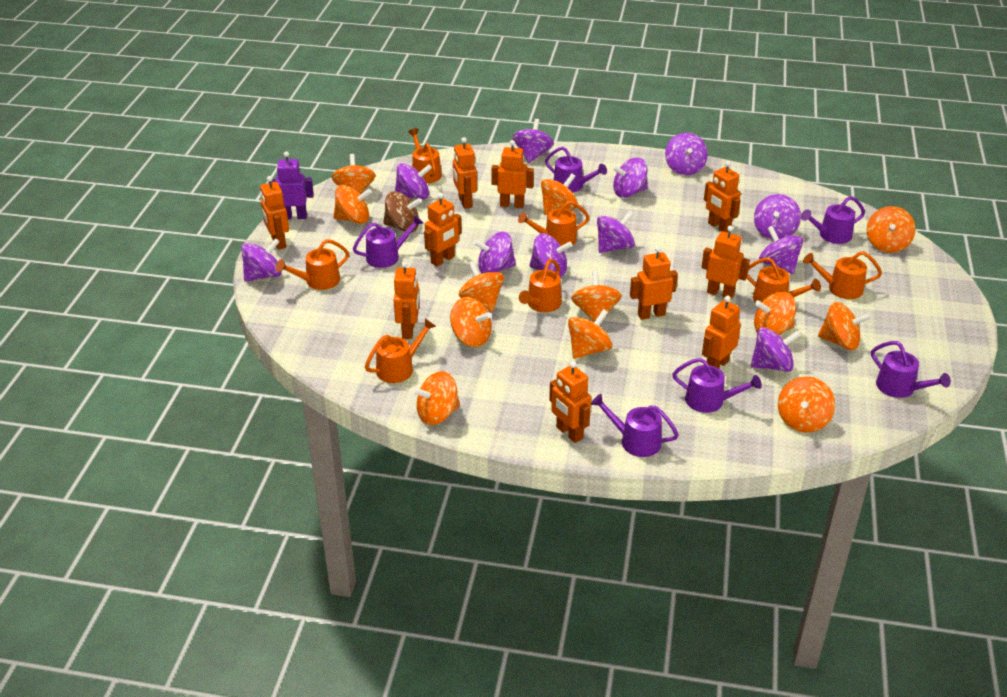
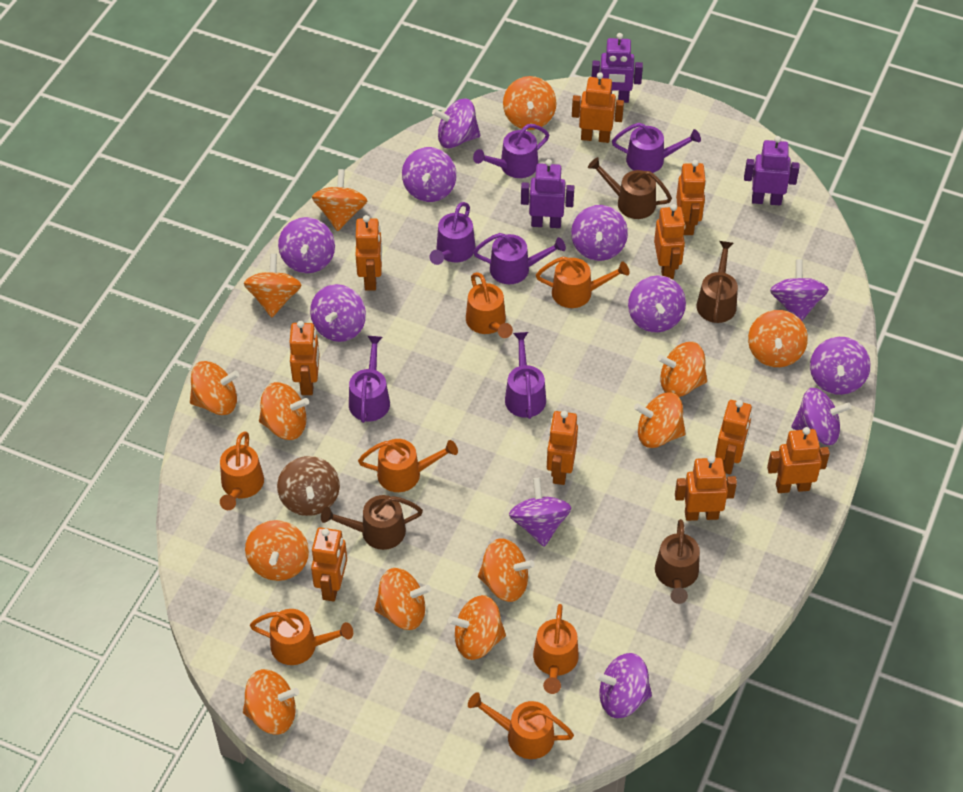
brown watering can: 0 -> 4
orange spinning top: 12 -> 13
purple robot: 1 -> 3

